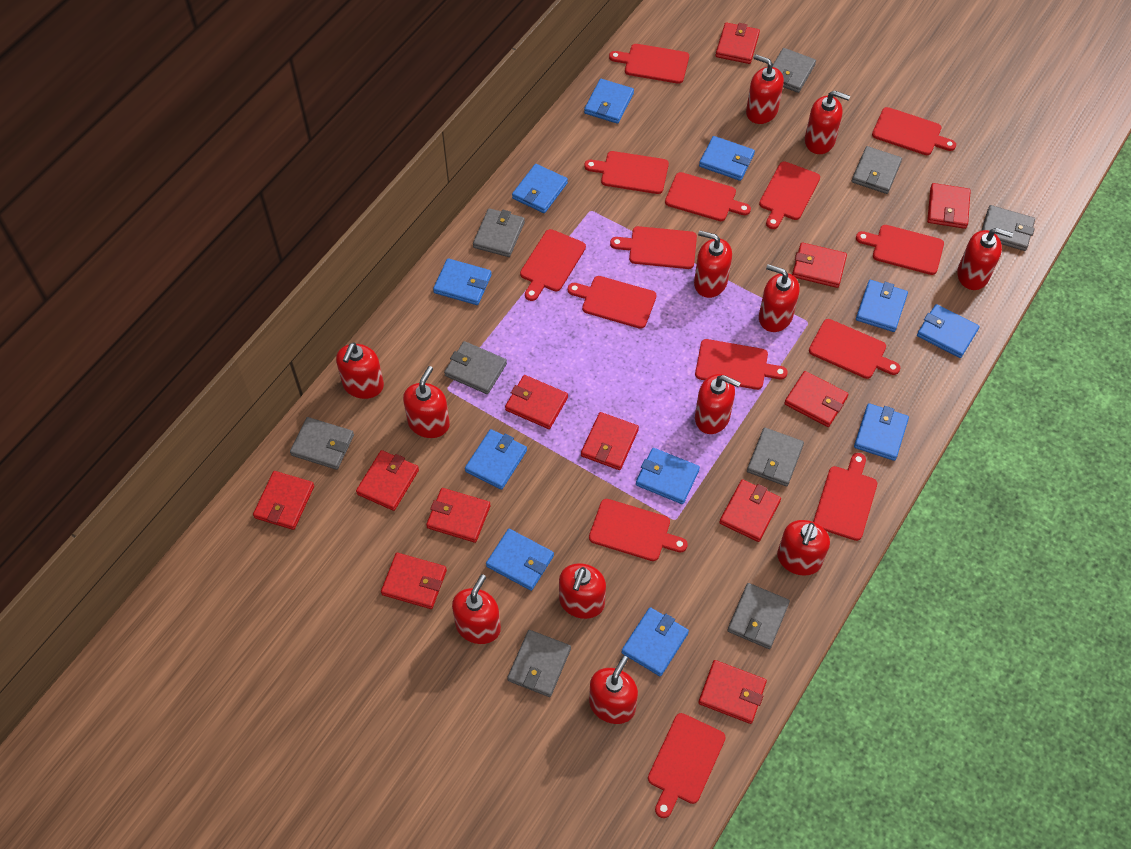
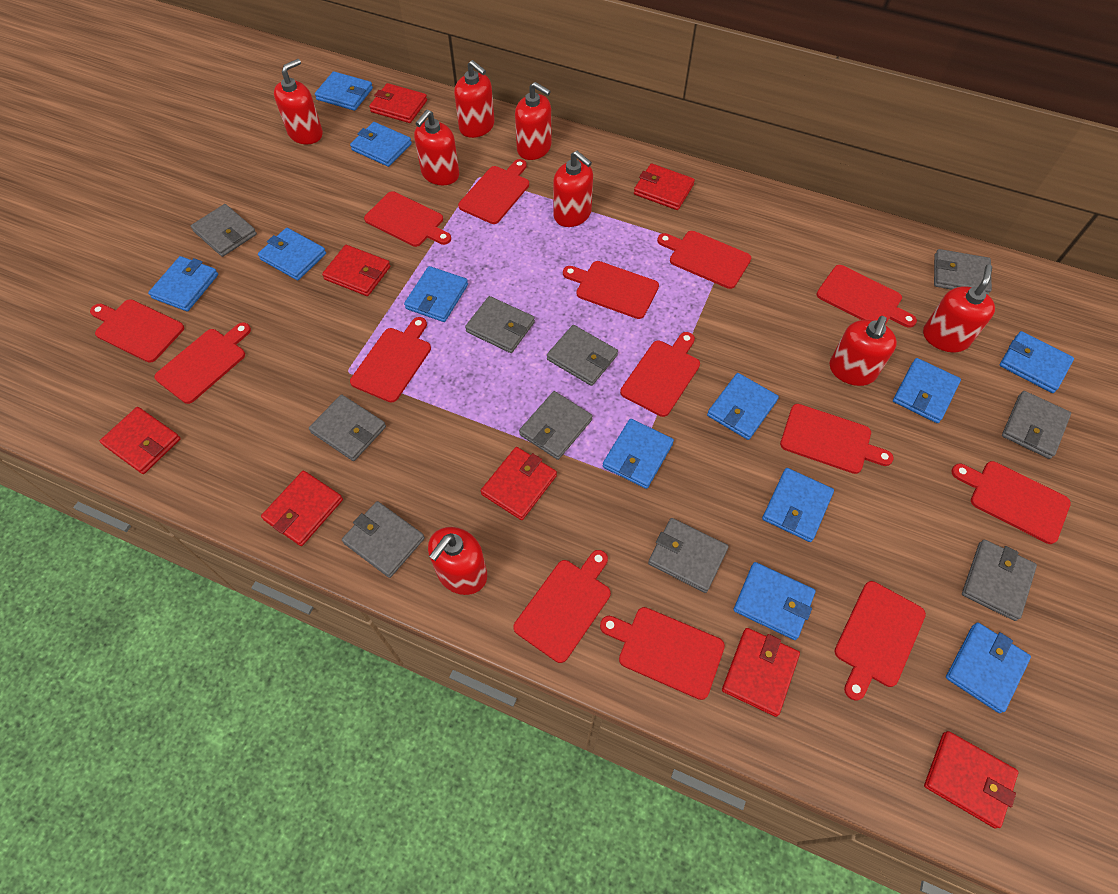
blue wallet: 11 -> 12
grey wallet: 9 -> 10
red soap dispenser: 12 -> 8
red wallet: 12 -> 8

